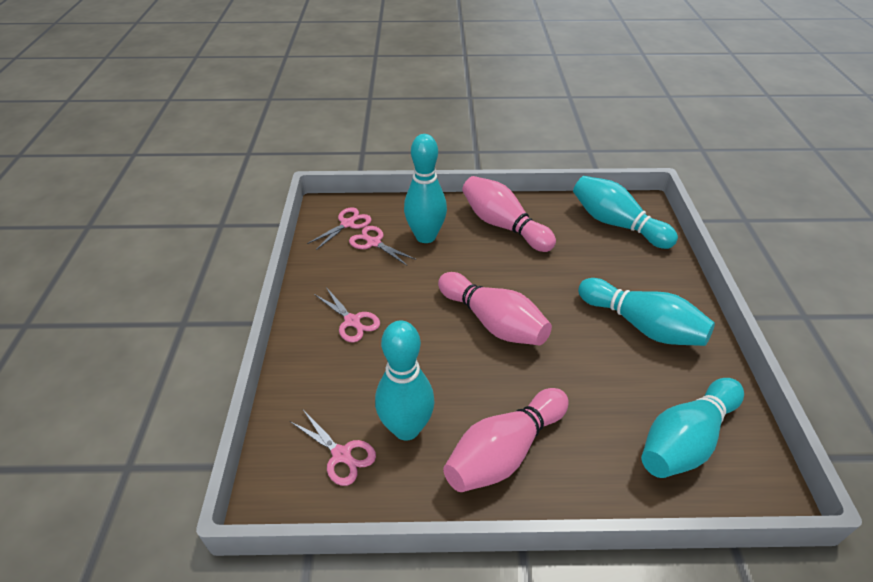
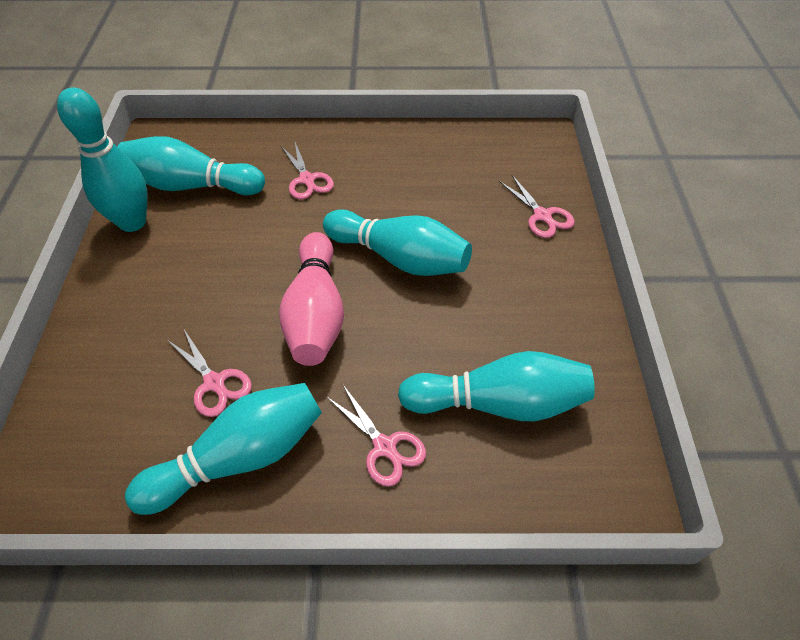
pink bowling pin: 3 -> 1

